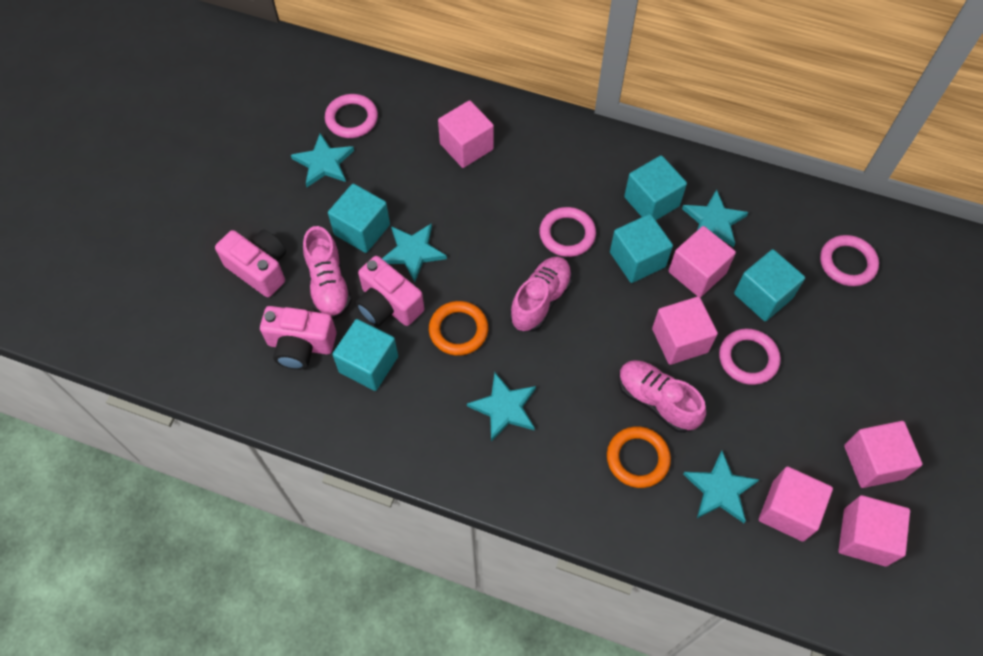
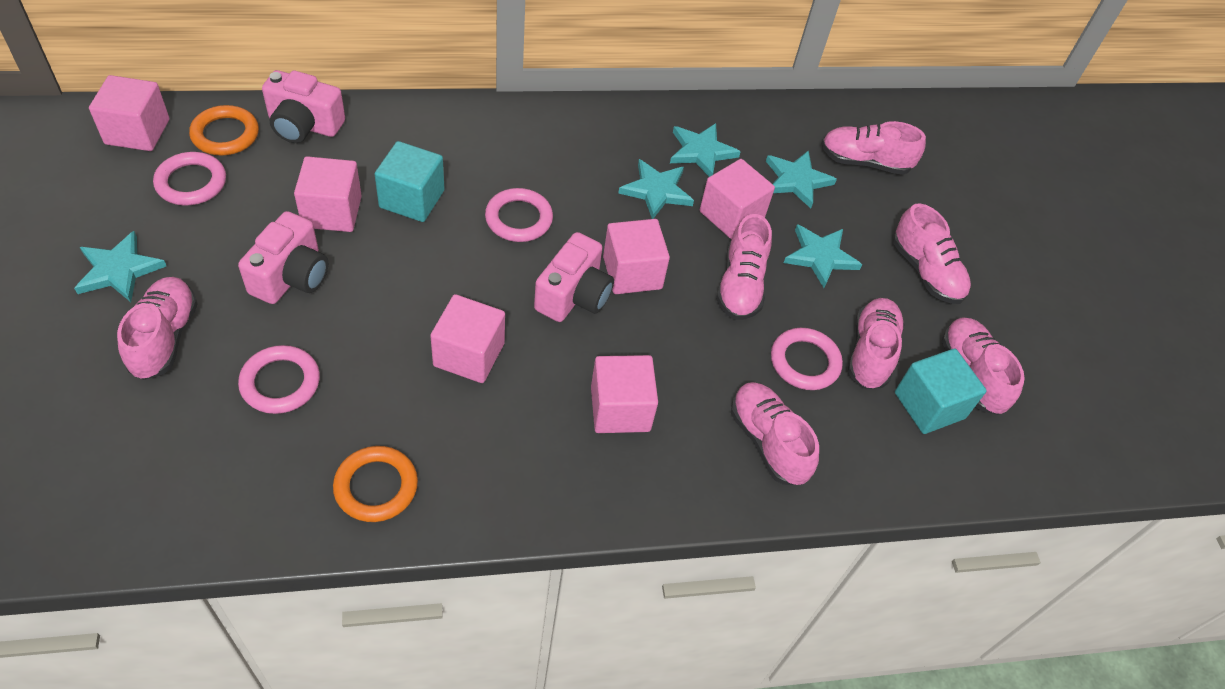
pink shoe: 3 -> 7
turquoise cube: 5 -> 2

